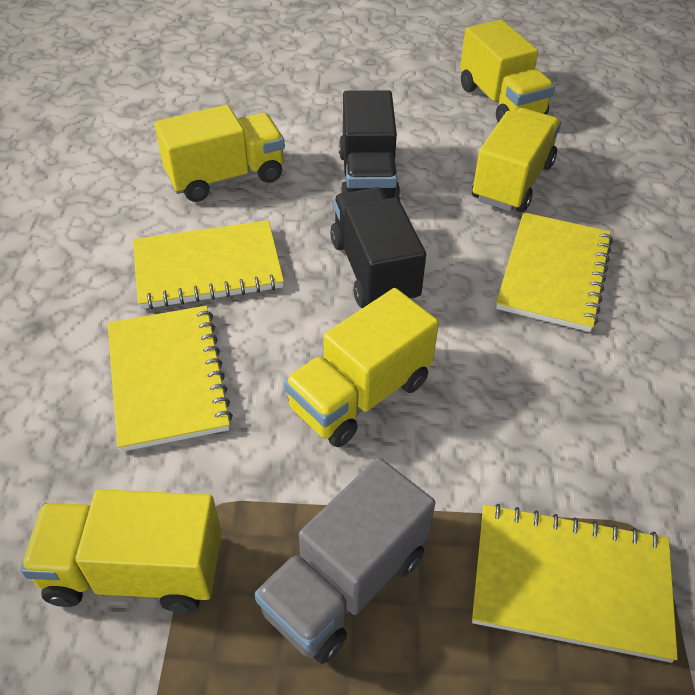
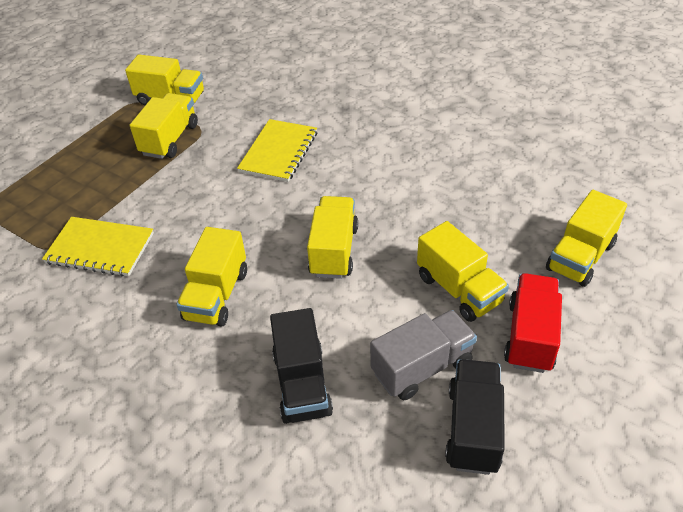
red truck: 0 -> 1
yellow notebook: 4 -> 2
yellow truck: 5 -> 6

